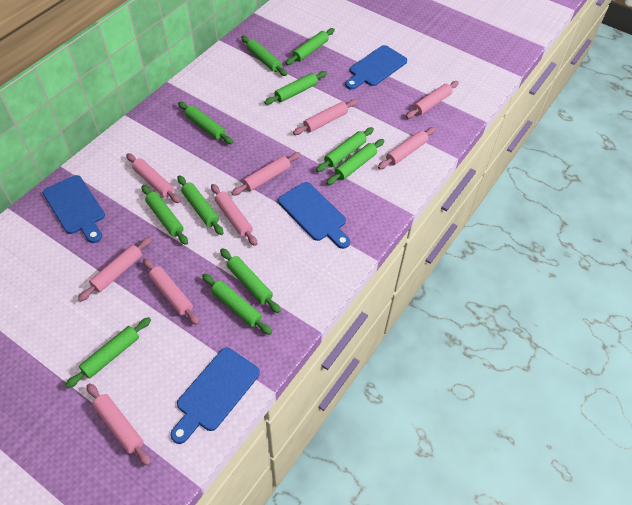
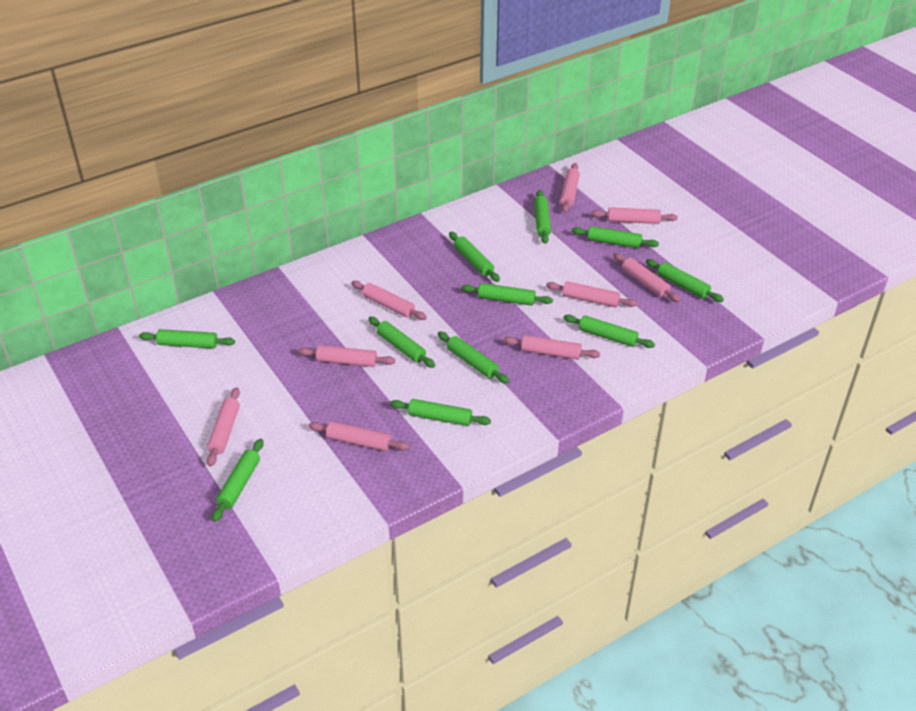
blue cutting board: 4 -> 0

